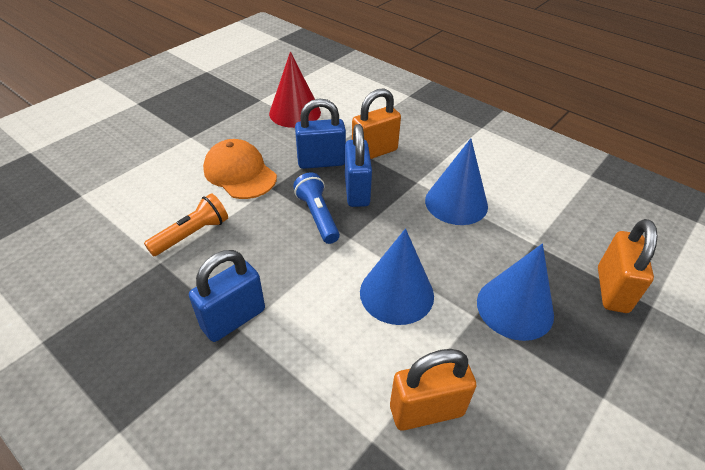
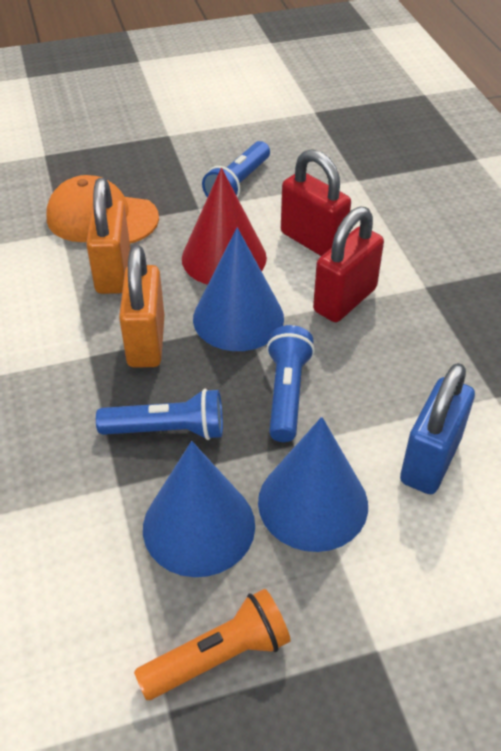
blue flashlight: 1 -> 3
blue padlock: 3 -> 1
orange padlock: 3 -> 2
red padlock: 0 -> 2

